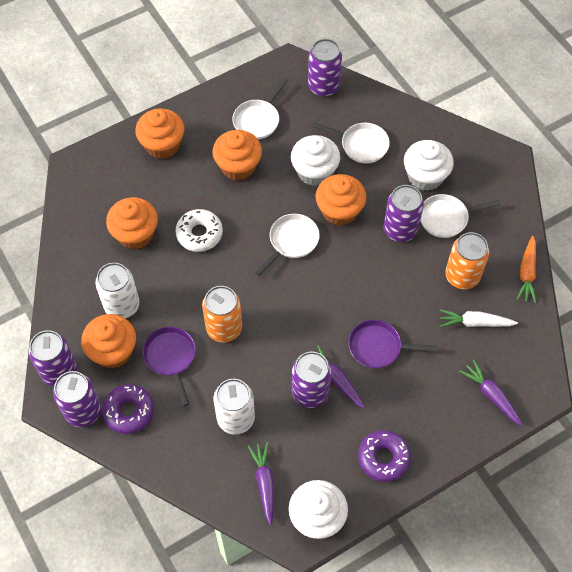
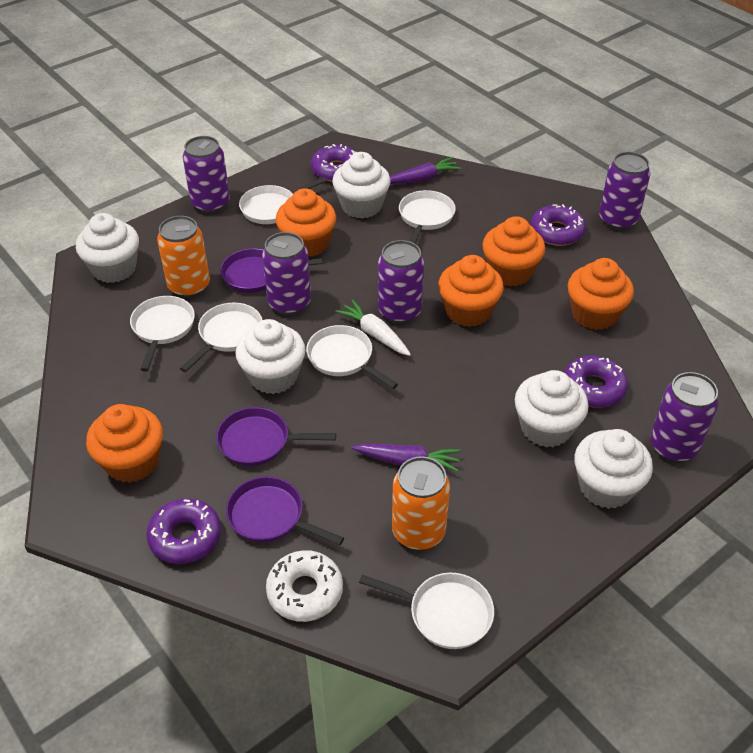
orange carrot: 1 -> 0
purple carrot: 3 -> 2
purple donut: 2 -> 4
purple pan: 2 -> 3
white can: 2 -> 0
white cupcake: 3 -> 5
white pan: 4 -> 6

